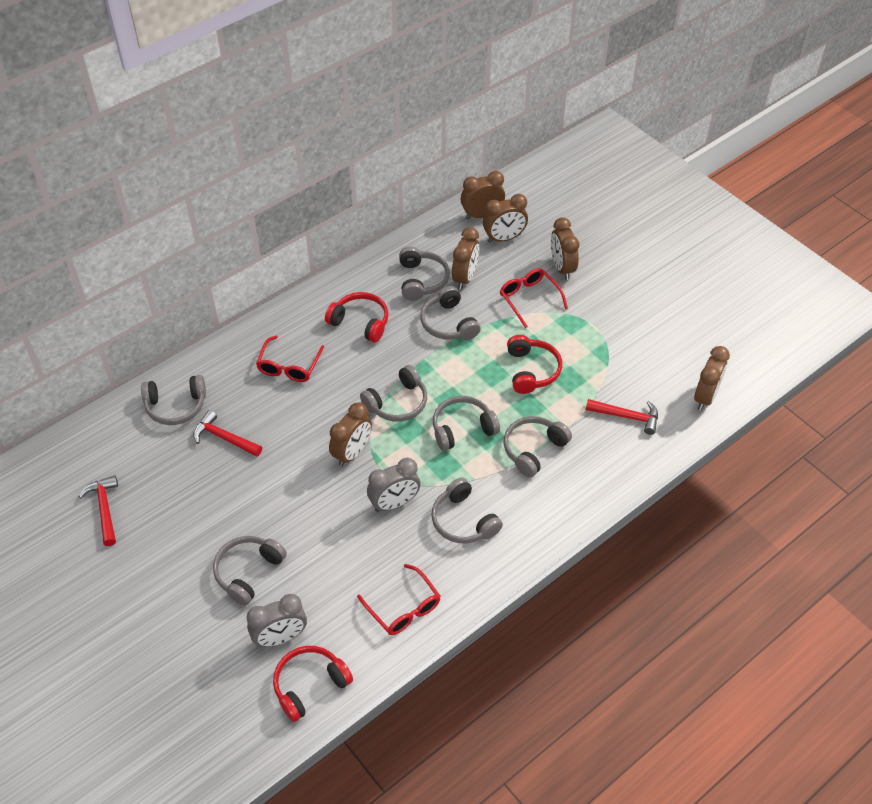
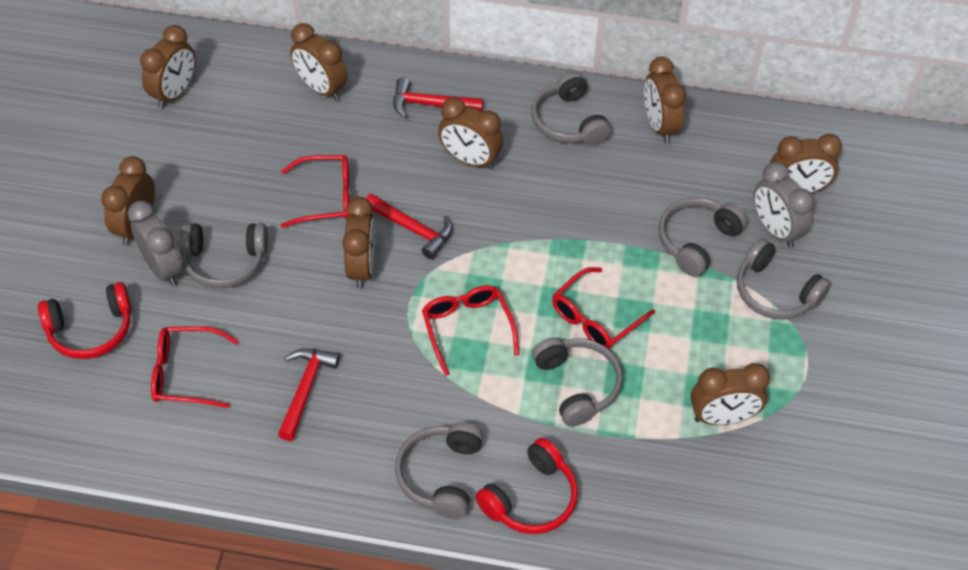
brown clock: 6 -> 8
grey headphones: 8 -> 6
red glasses: 3 -> 4
red headphones: 3 -> 2

